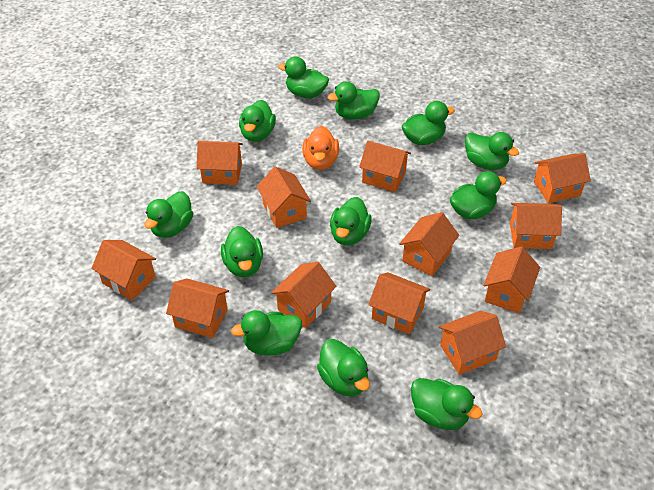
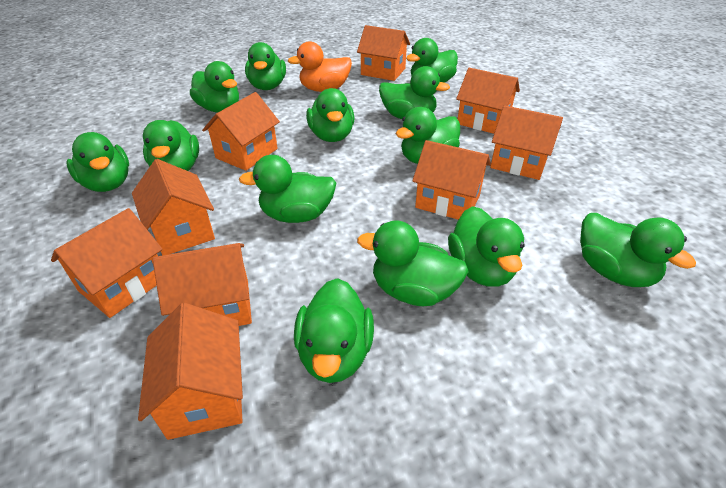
green duck: 12 -> 13
orange house: 12 -> 9

